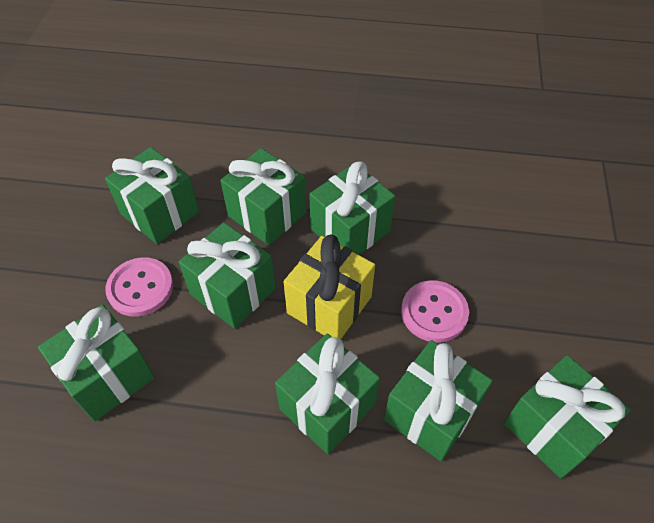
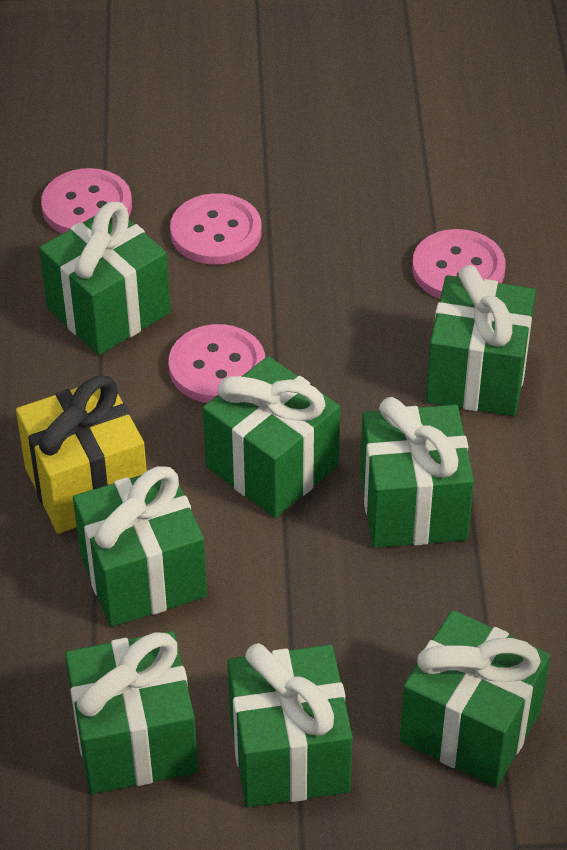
pink button: 2 -> 4

